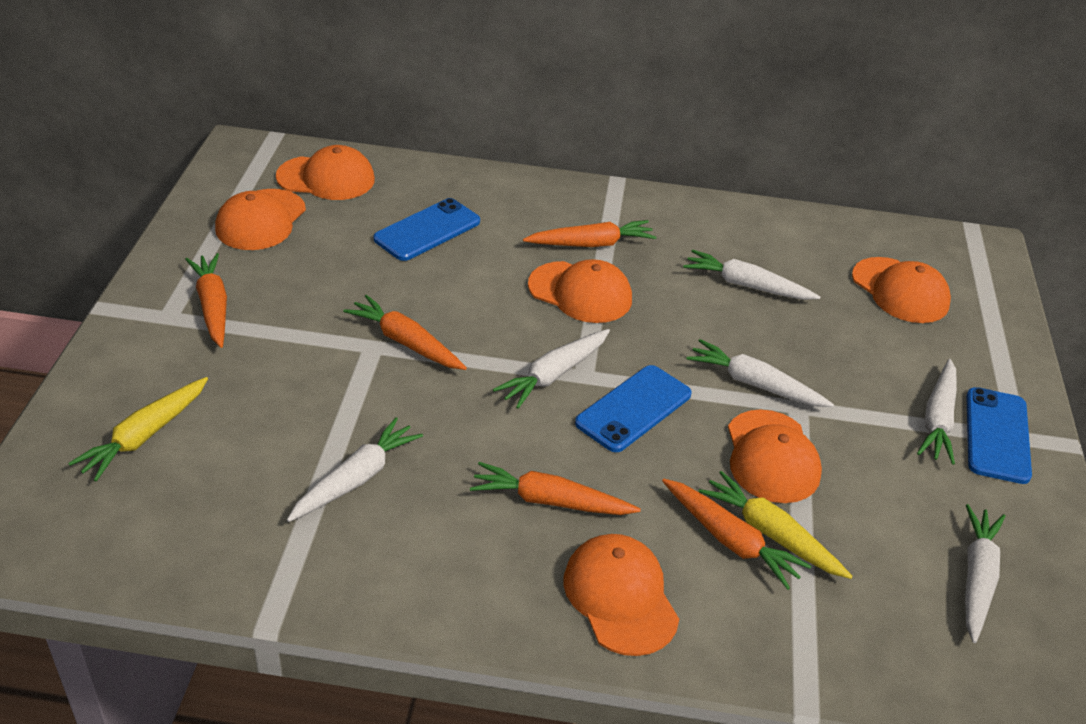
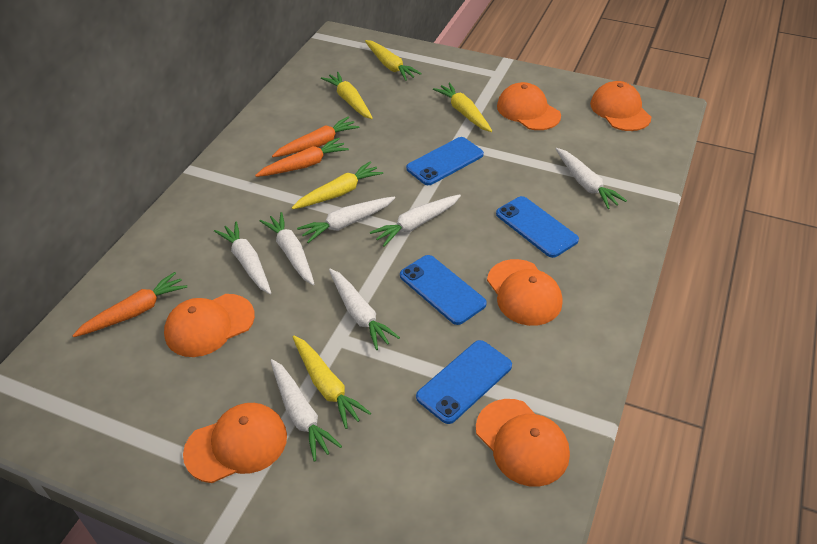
blue phone: 3 -> 4
orange carrot: 5 -> 3
white carrot: 6 -> 7
yellow carrot: 2 -> 5

